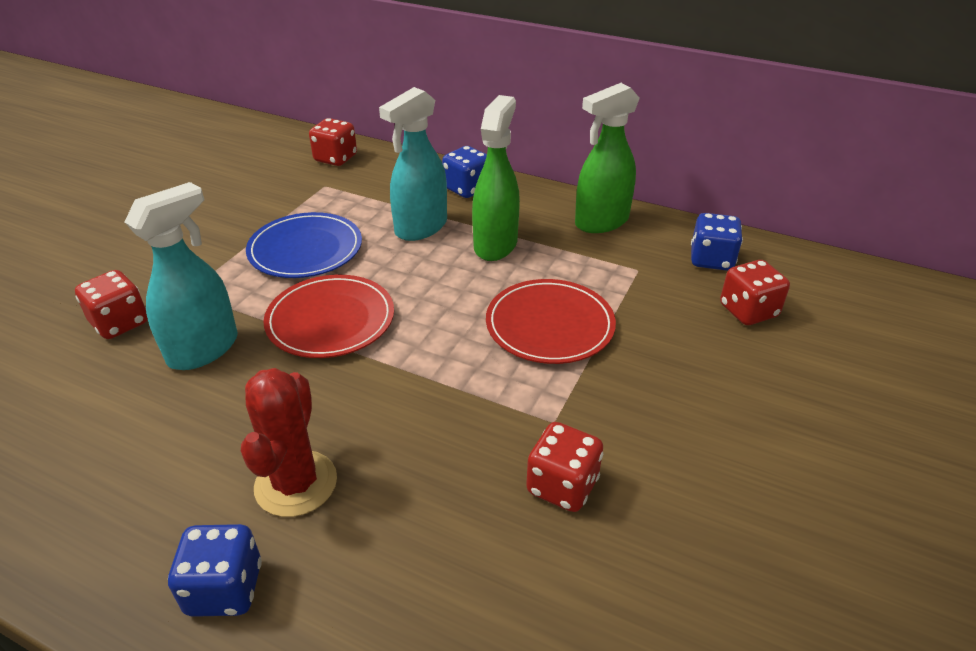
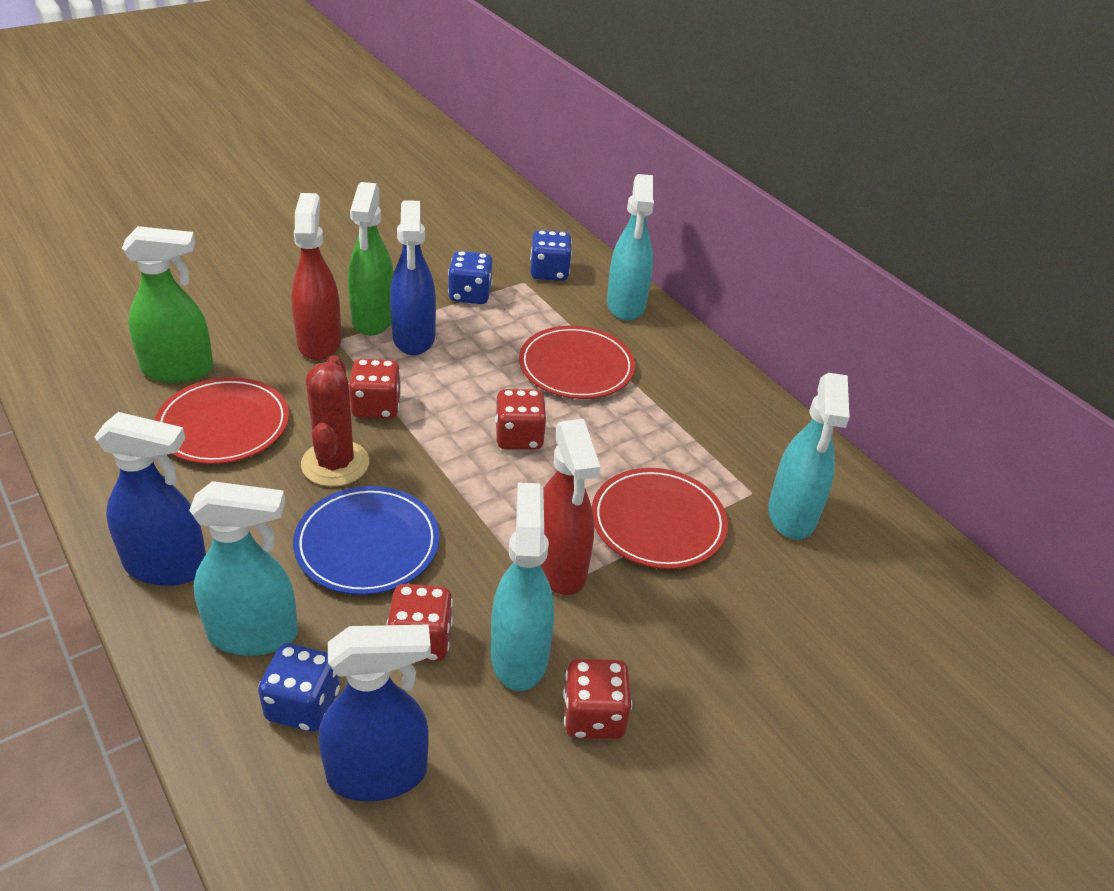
blue spray bottle: 0 -> 3
red plate: 2 -> 3
red spray bottle: 0 -> 2
turquoise spray bottle: 2 -> 4

